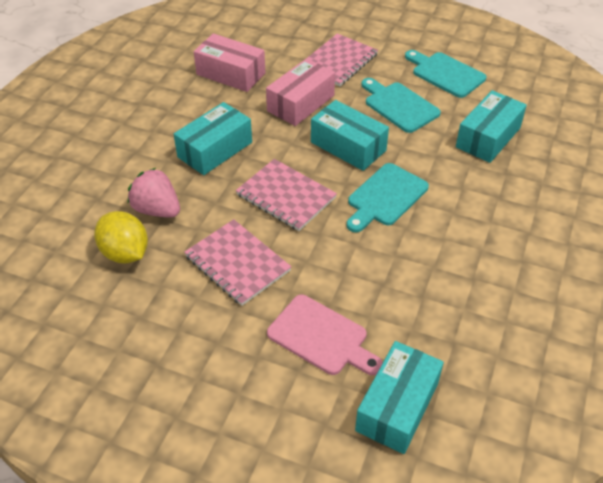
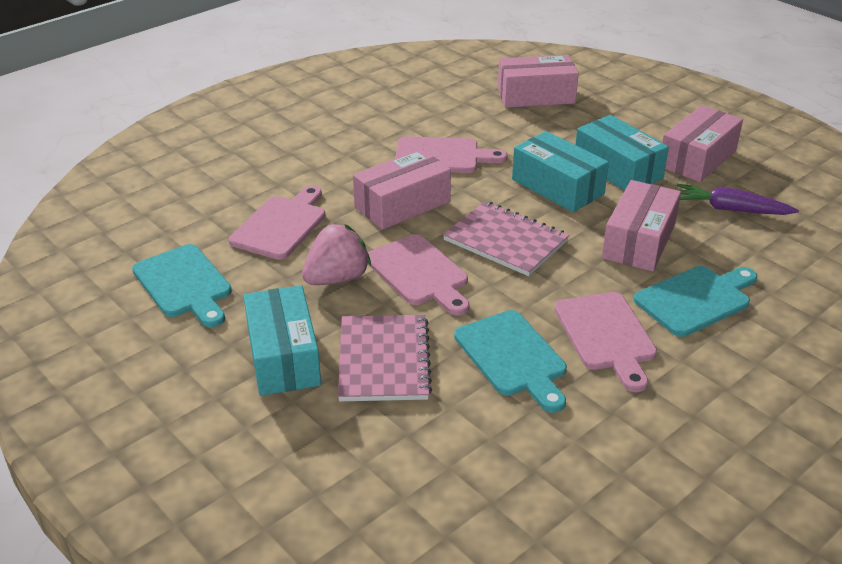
pink box: 2 -> 4
pink cutting board: 1 -> 4
pink notebook: 3 -> 2
purple carrot: 0 -> 1
turquoise box: 4 -> 3
yellow lemon: 1 -> 0

